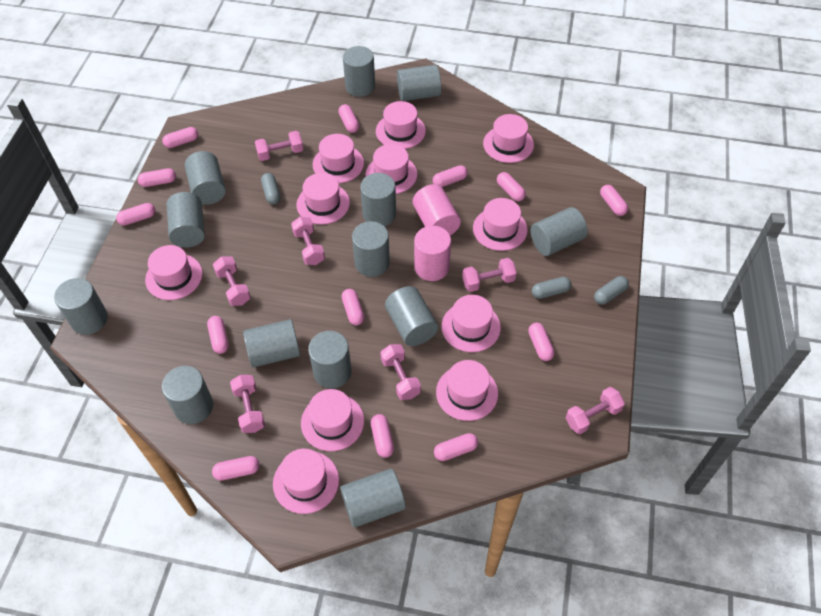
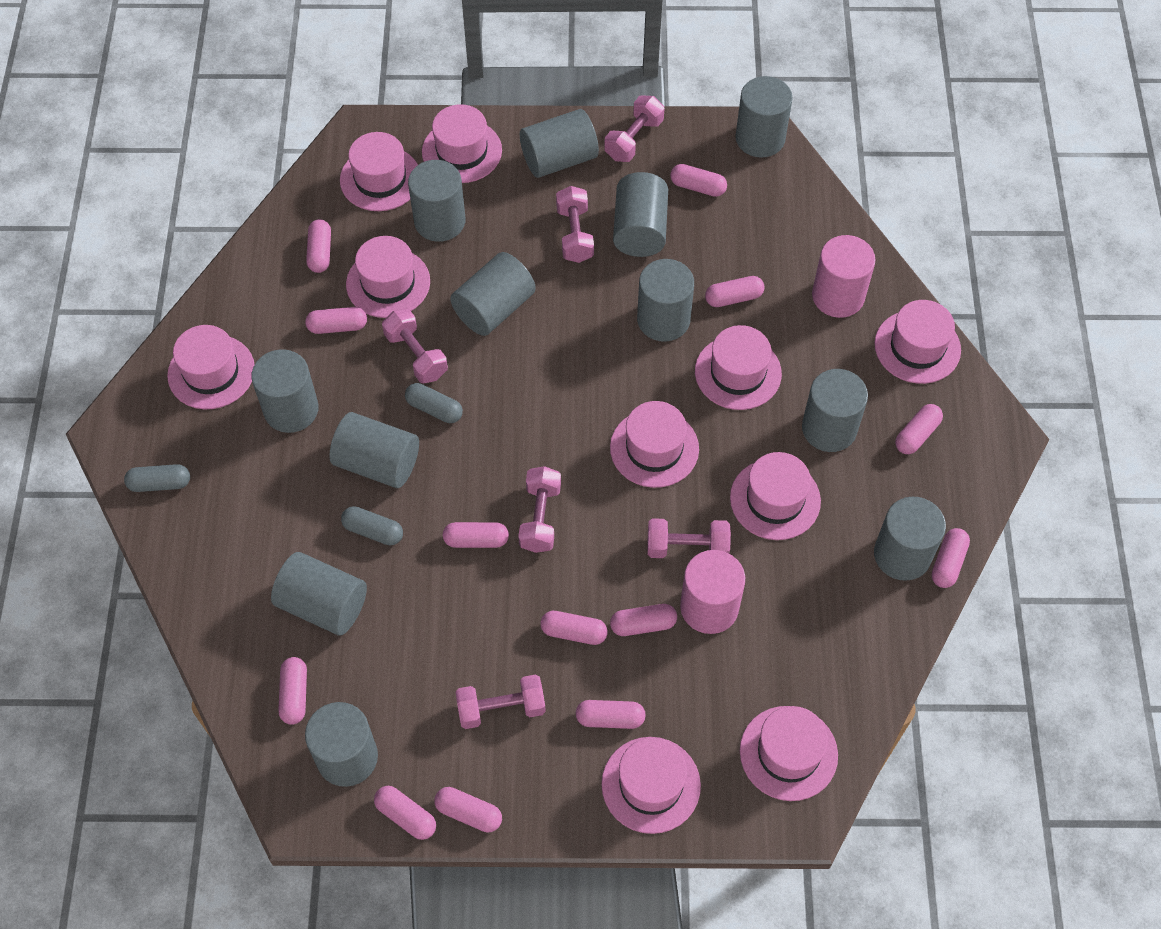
grey cylinder: 13 -> 12
pink dumbbell: 7 -> 6
pink hat: 11 -> 10

